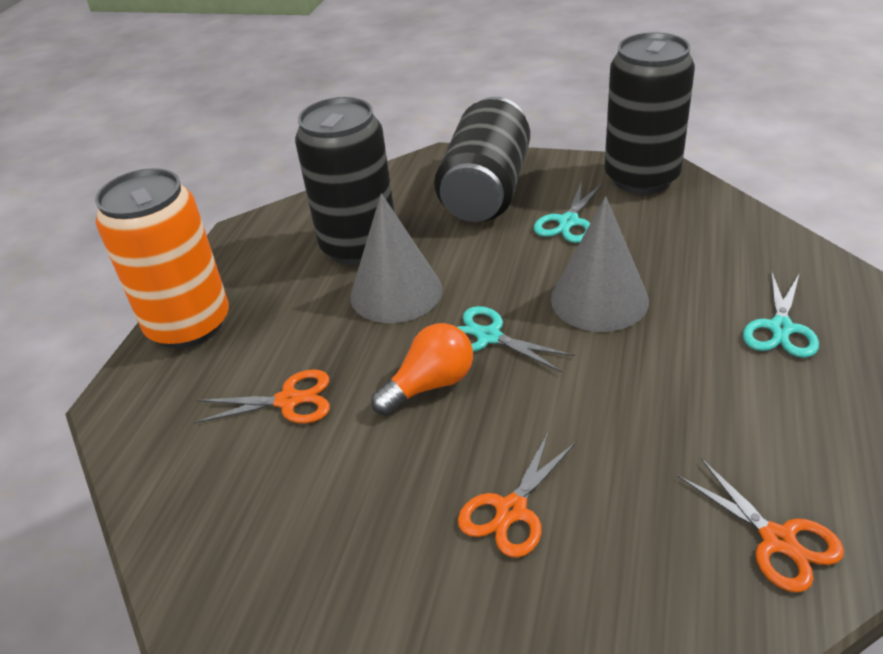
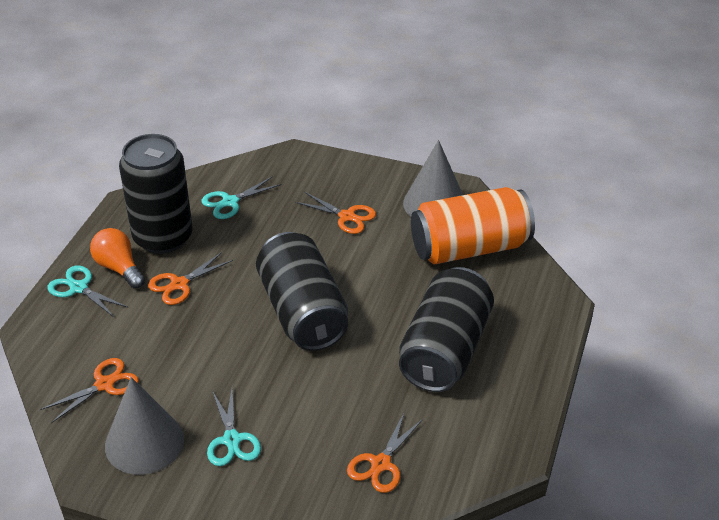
orange scissors: 3 -> 4

